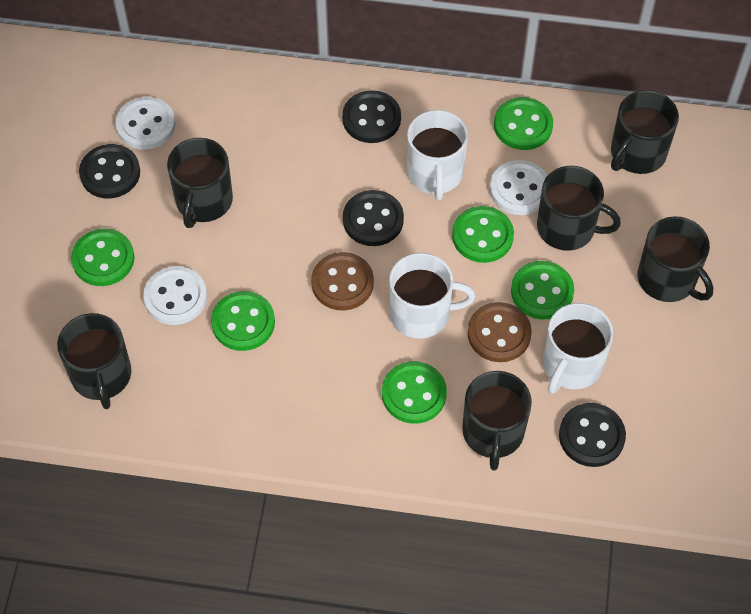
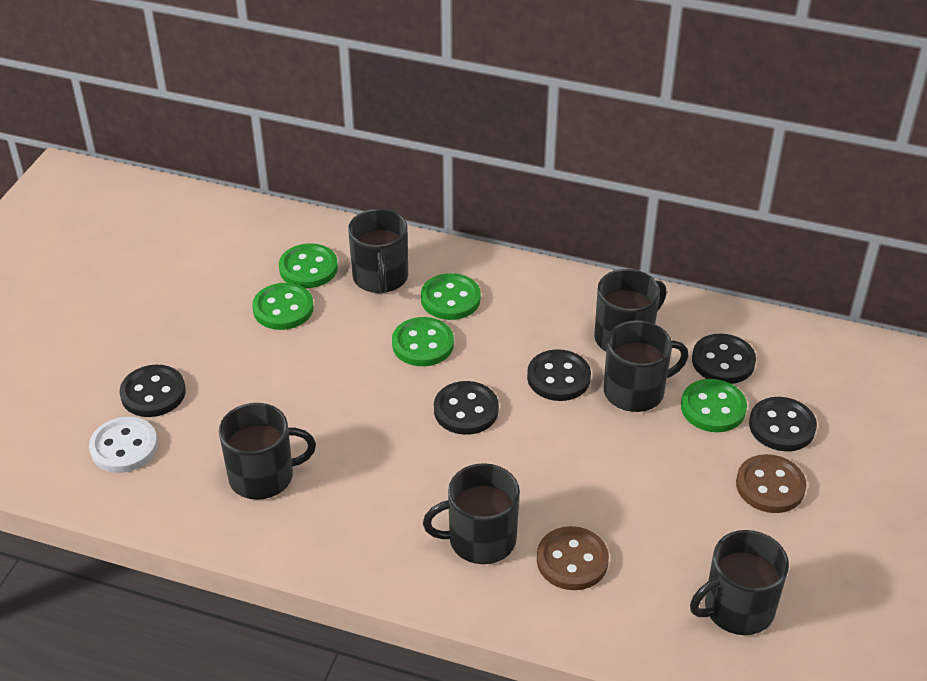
black button: 4 -> 5
green button: 6 -> 5
white button: 3 -> 1
white mug: 3 -> 0

